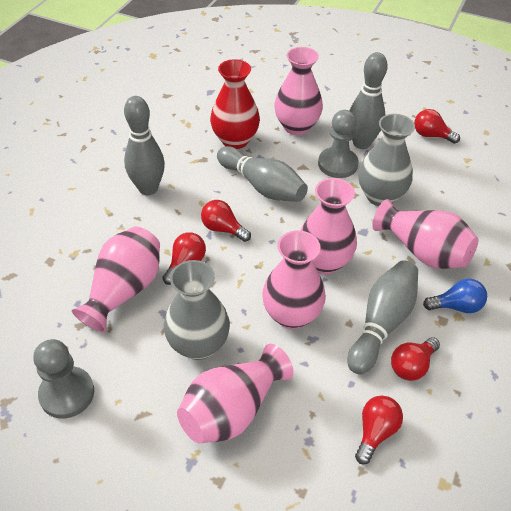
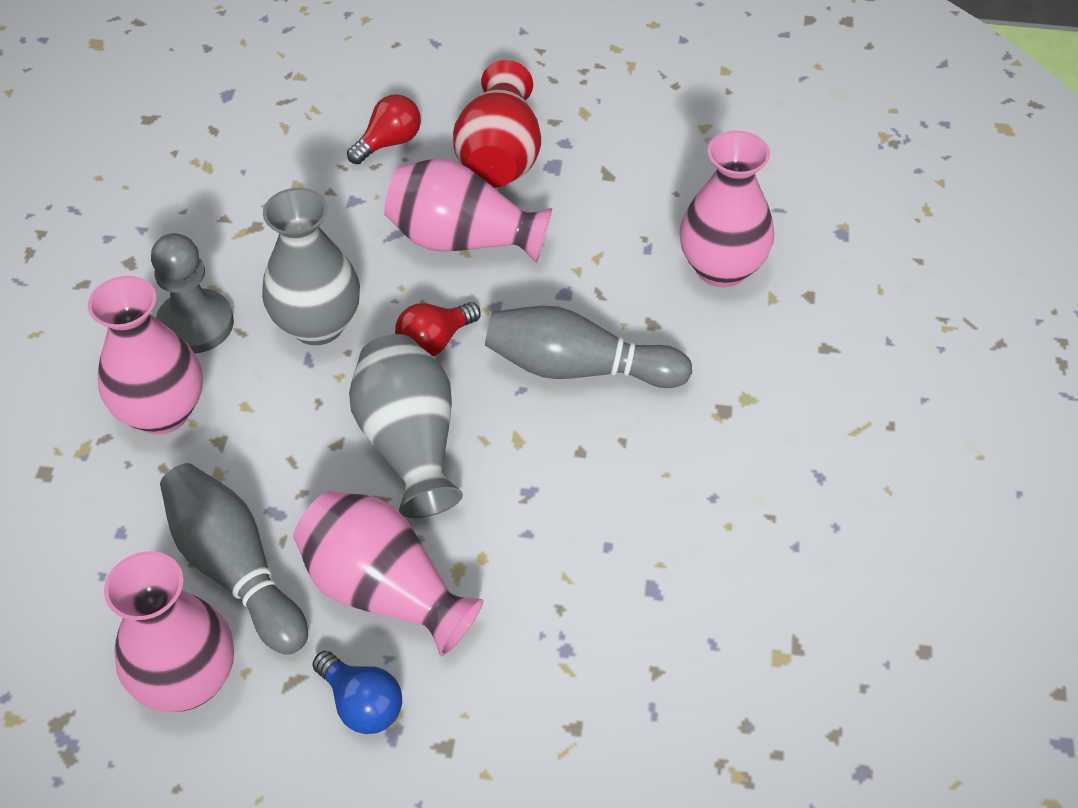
grey bowling pin: 4 -> 2
grey pawn: 2 -> 1
pink vase: 6 -> 5
red light bulb: 5 -> 2

